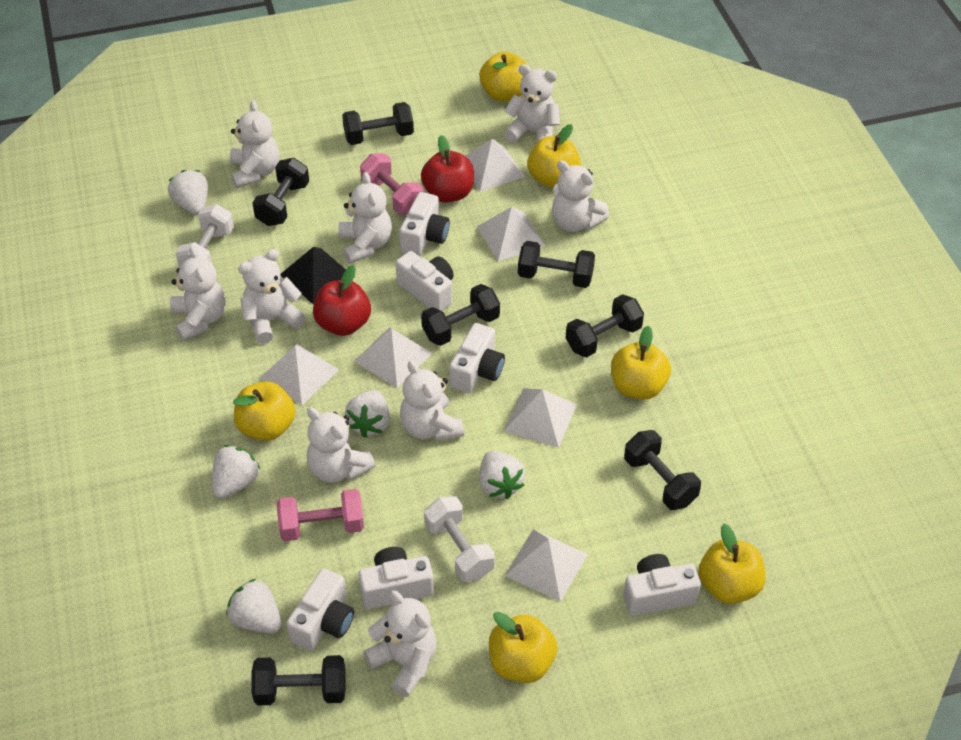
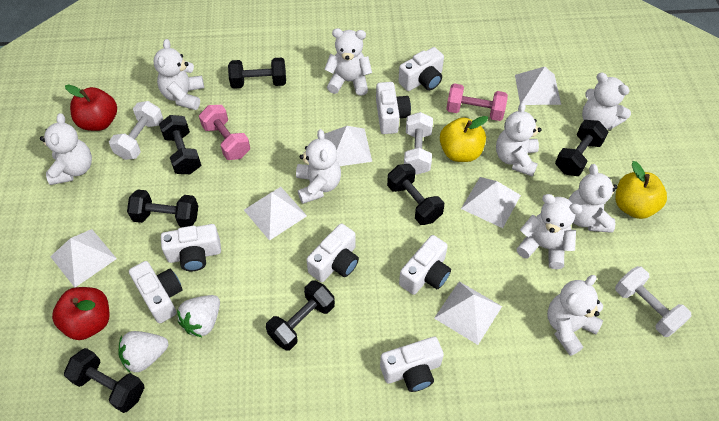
black pyramid: 1 -> 0
white camera: 6 -> 7
white dumbbell: 2 -> 3
white strawberry: 5 -> 2
yellow apple: 6 -> 2

